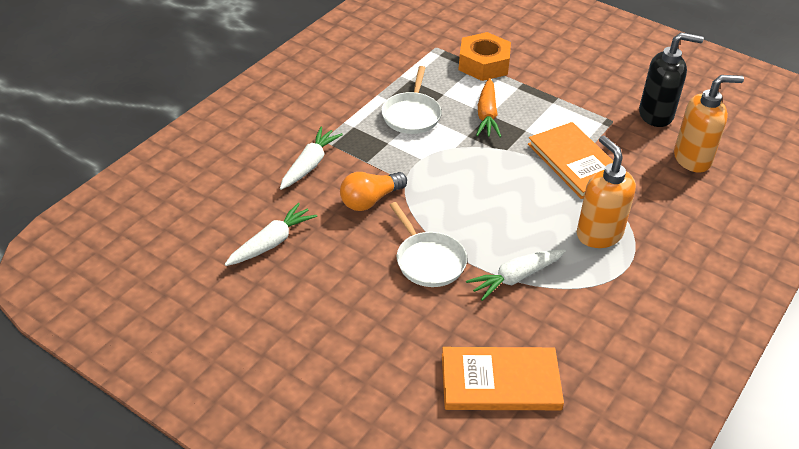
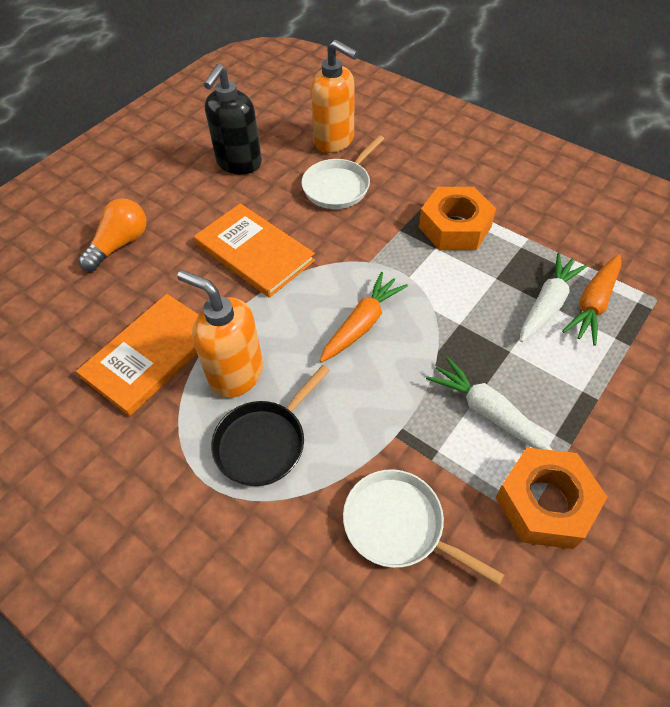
black pan: 0 -> 1
orange carrot: 1 -> 2
orange nut: 1 -> 2
white carrot: 3 -> 2

